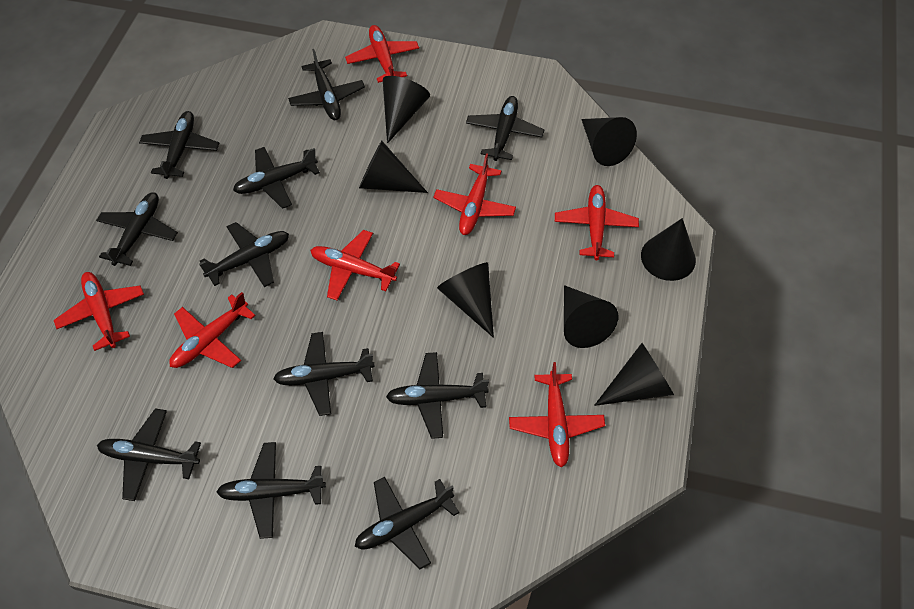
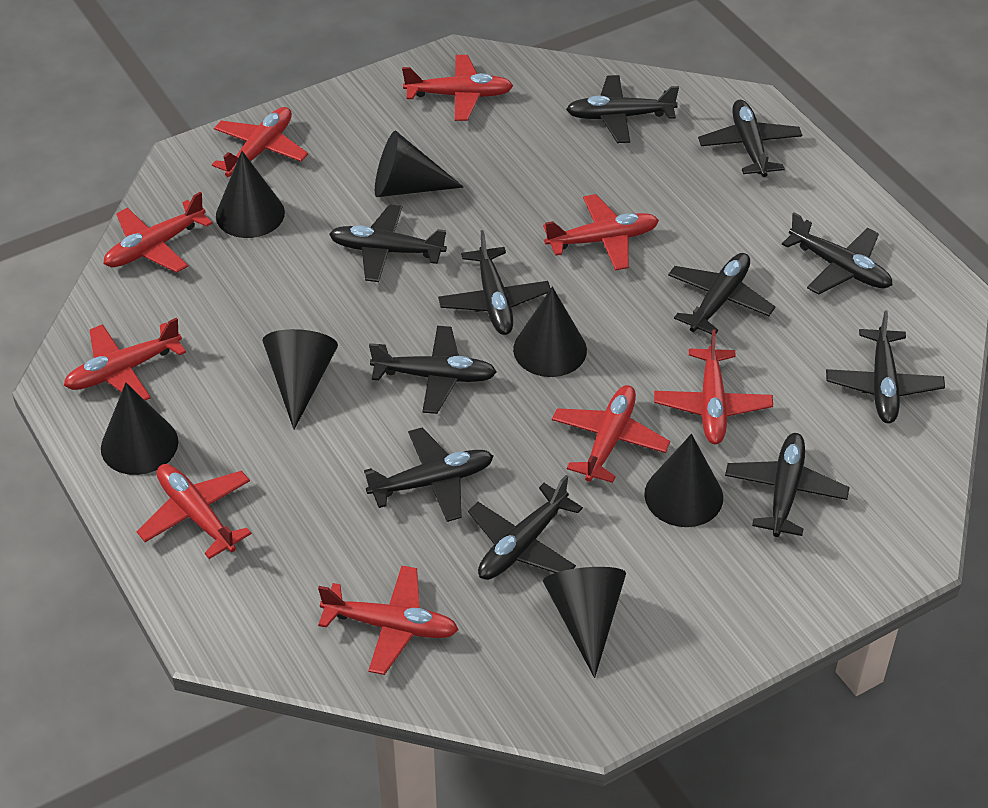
red plane: 7 -> 9

